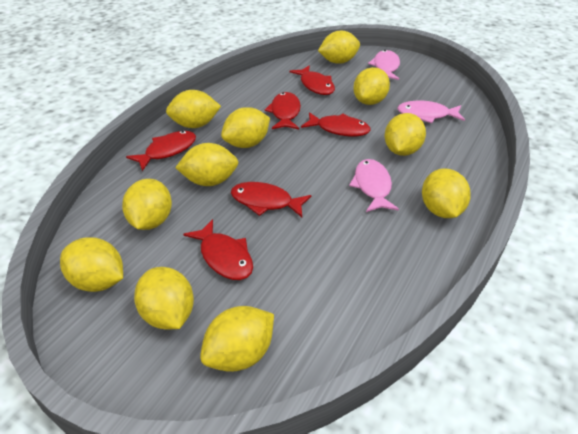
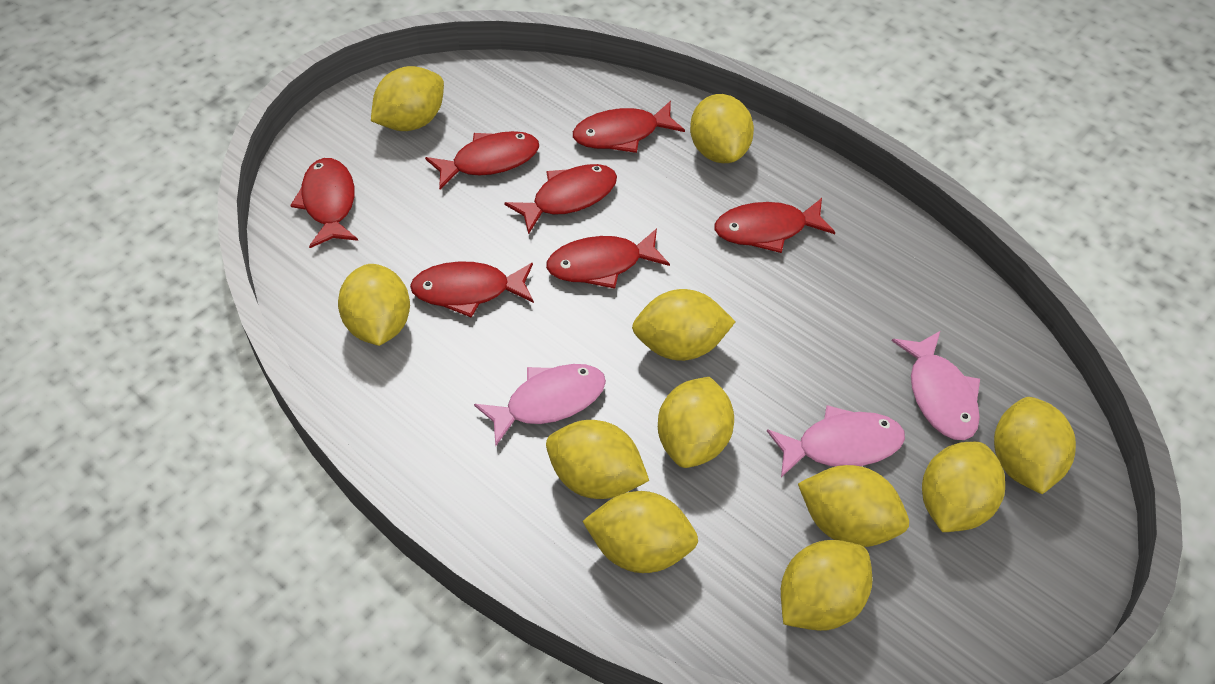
red fish: 6 -> 7

